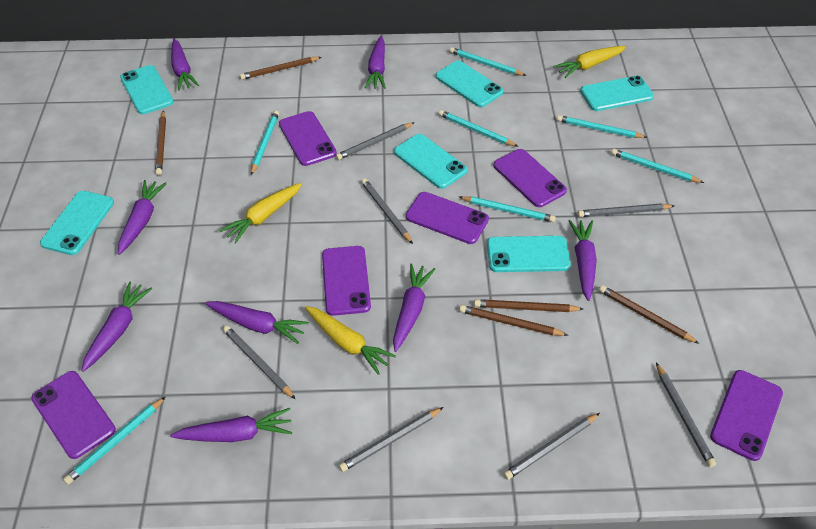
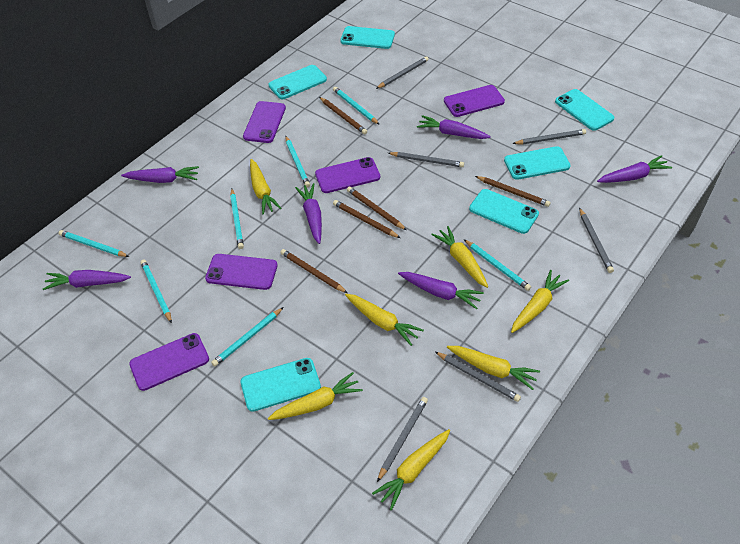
grey pencil: 7 -> 6
purple carrot: 8 -> 6
purple phone: 6 -> 5
yellow carrot: 3 -> 7

